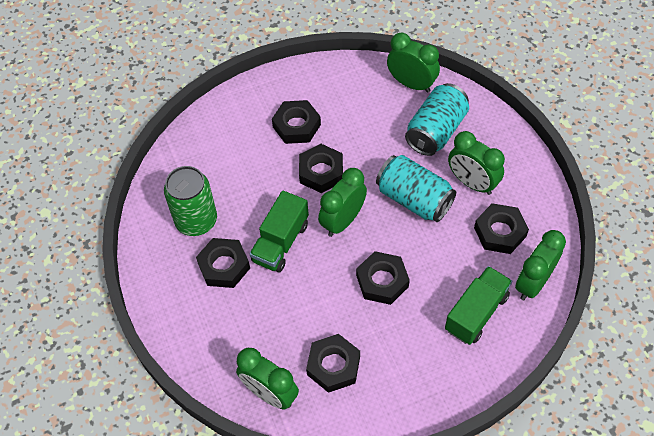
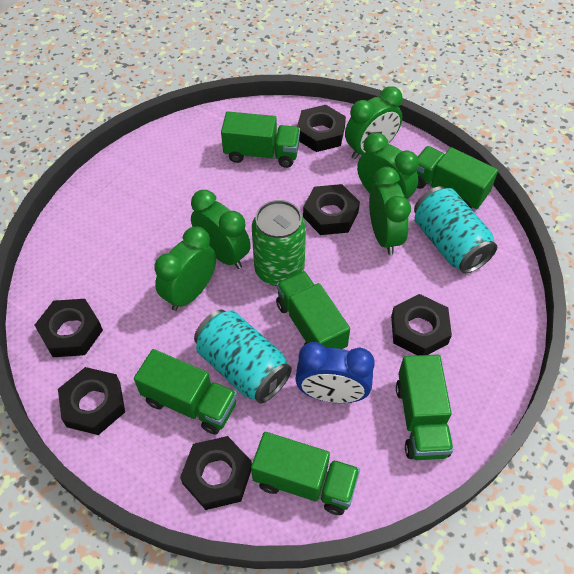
blue clock: 0 -> 1
green truck: 2 -> 6

